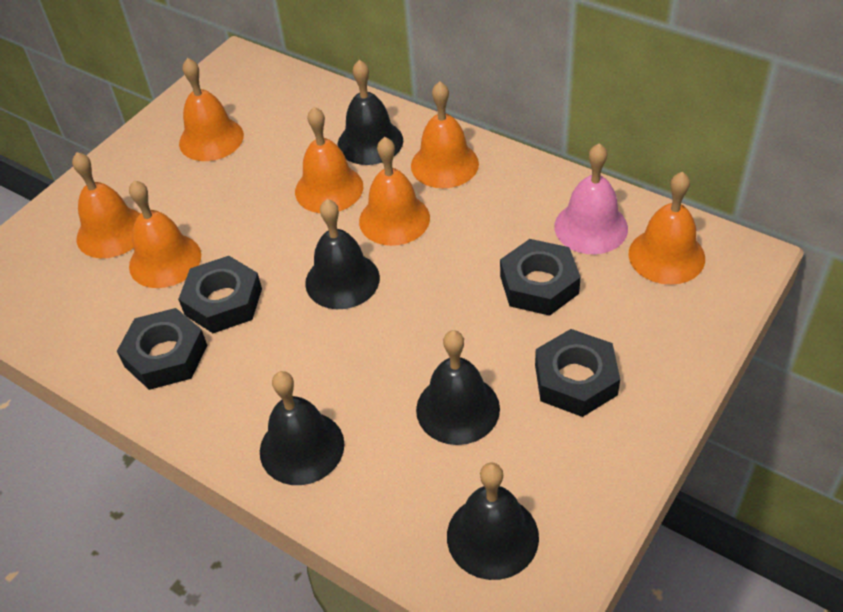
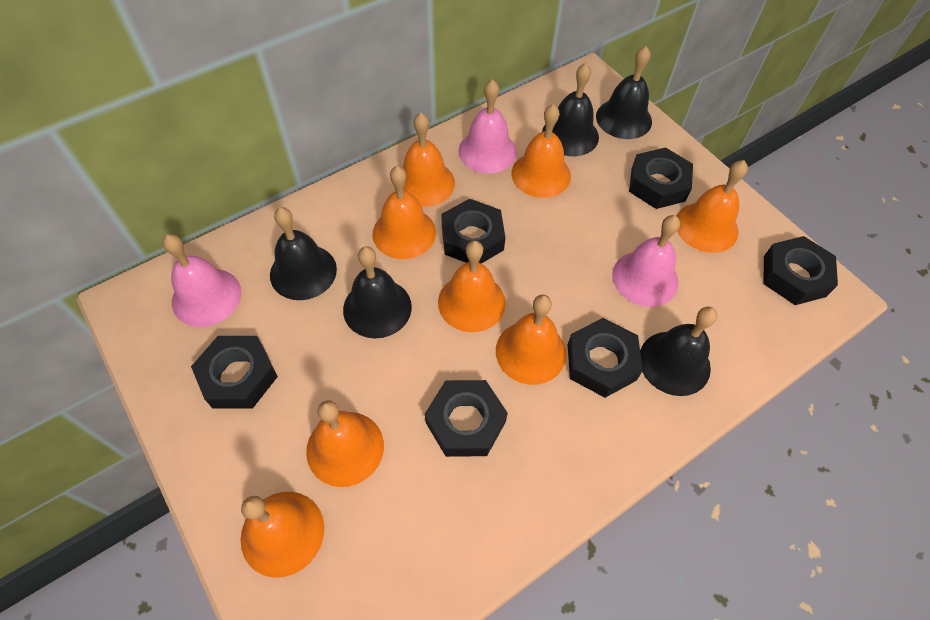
black nut: 4 -> 6
orange bell: 7 -> 8
pink bell: 1 -> 3

